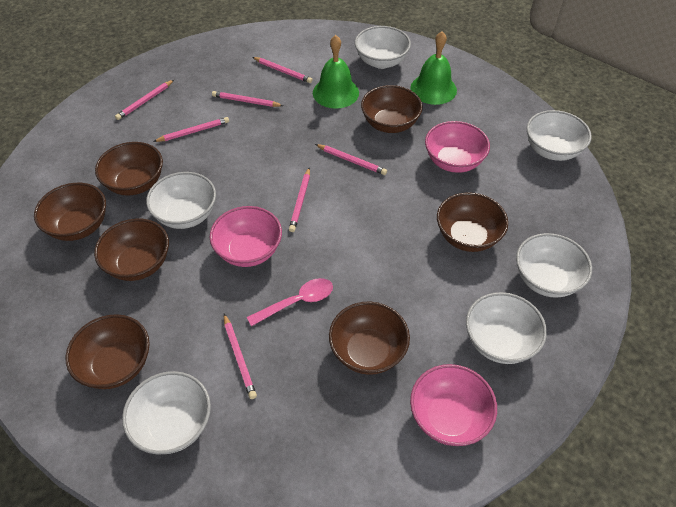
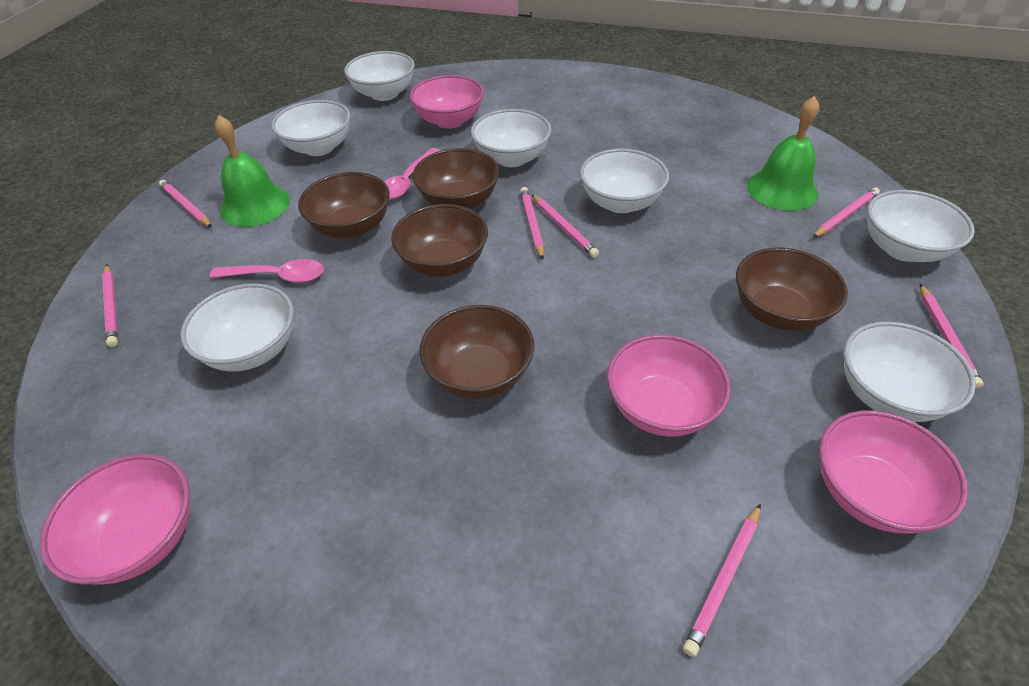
brown bowl: 7 -> 5
pink bowl: 3 -> 4
pink spoon: 1 -> 2
white bowl: 6 -> 7

